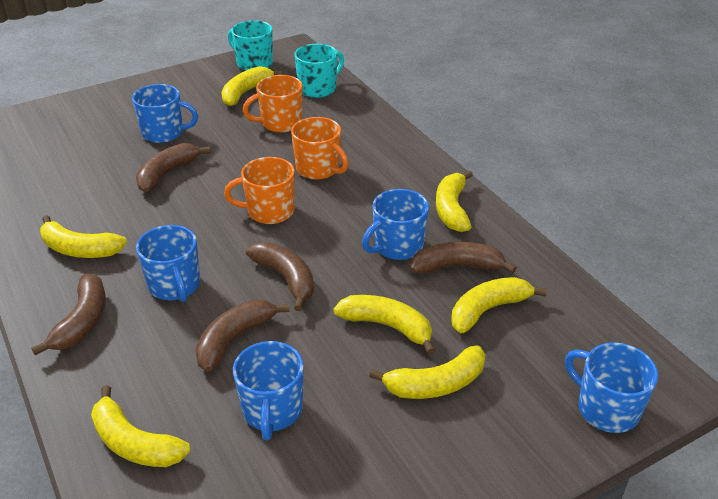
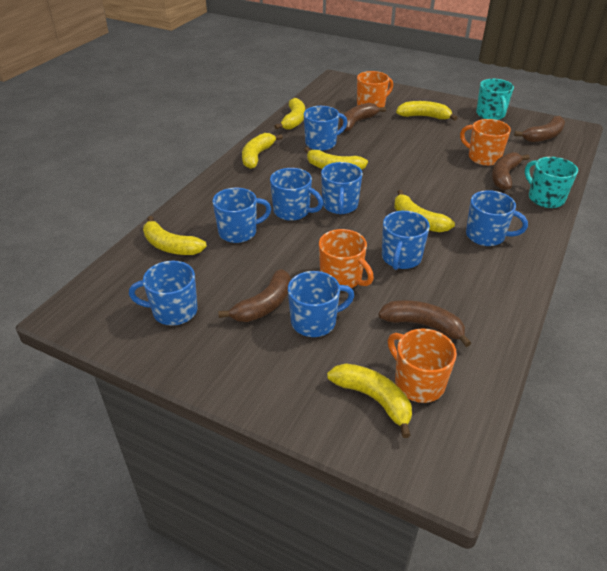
blue mug: 5 -> 8
orange mug: 3 -> 4

